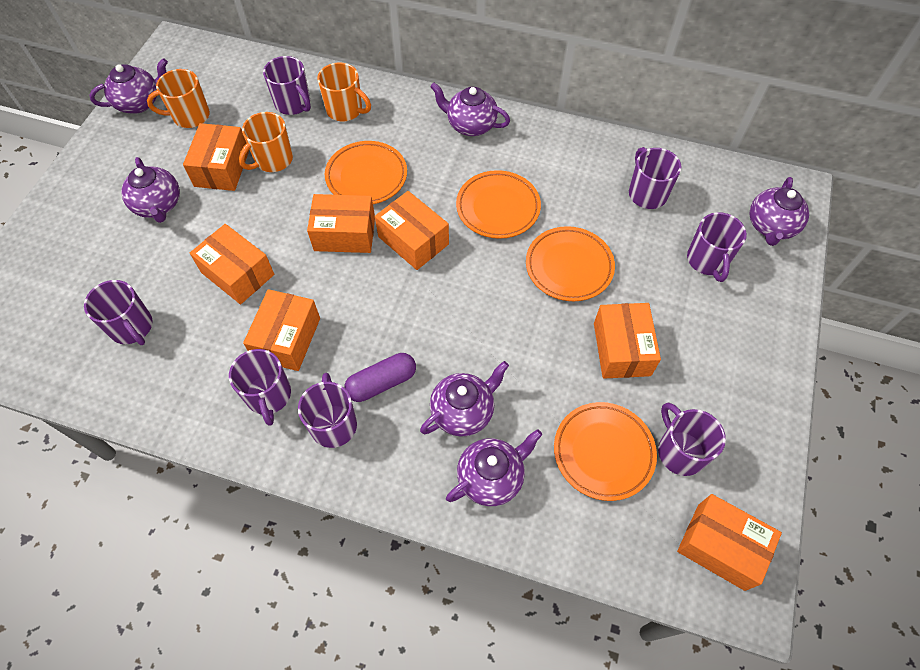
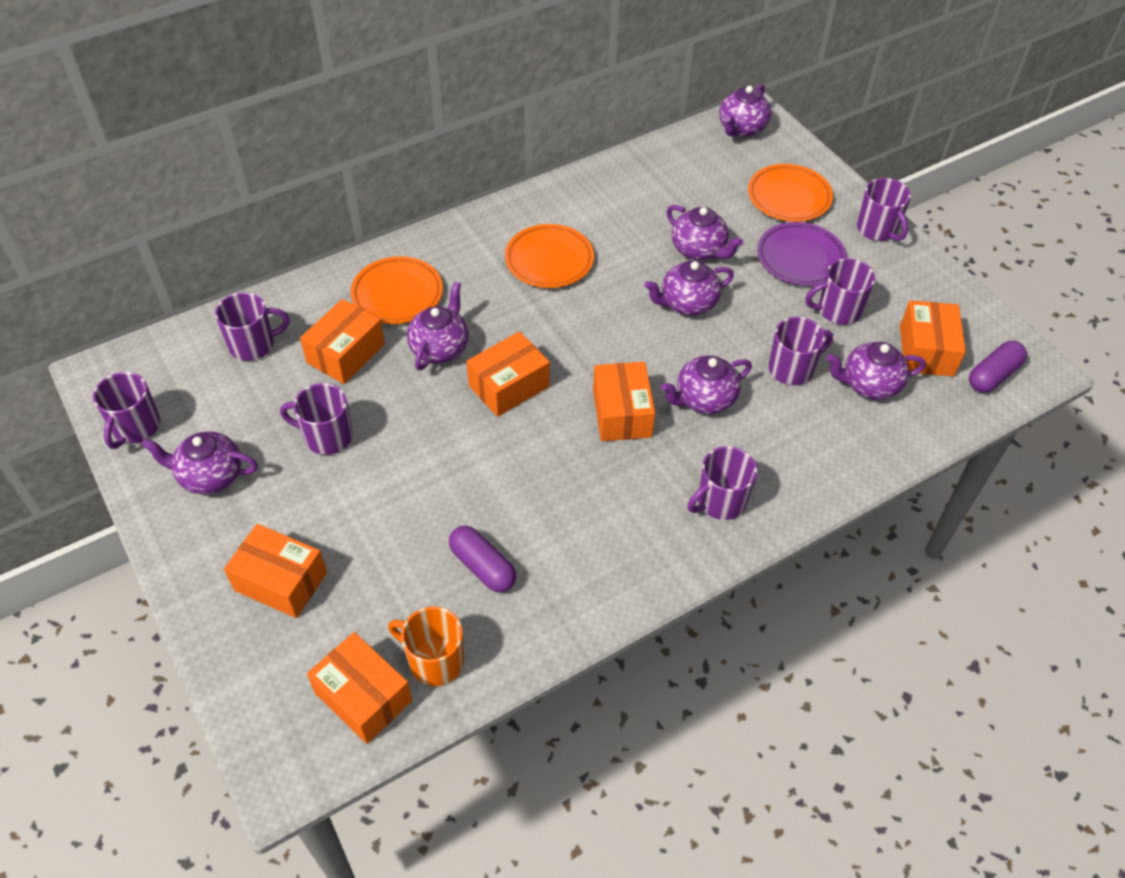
orange box: 7 -> 6
orange mug: 3 -> 1
orange plate: 4 -> 3
purple capsule: 1 -> 2
purple plate: 0 -> 1
purple teapot: 6 -> 7

